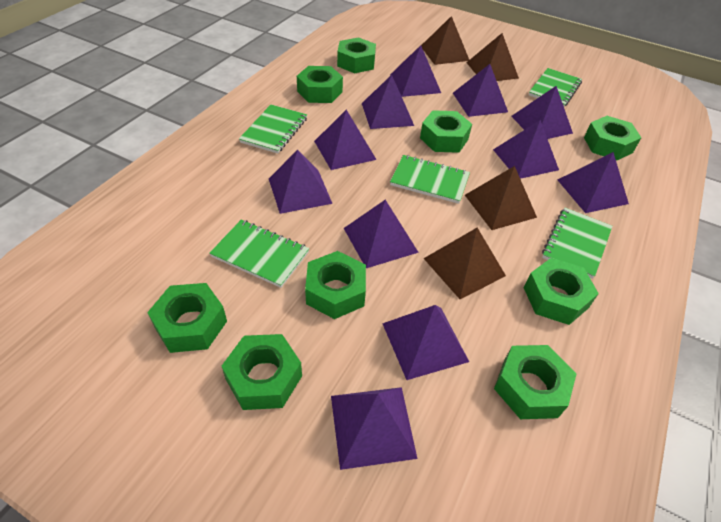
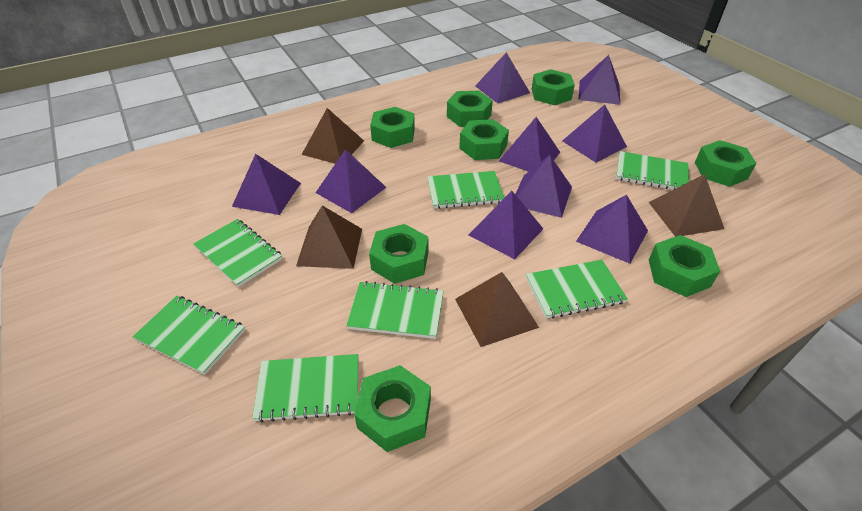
green notebook: 5 -> 7
green nut: 9 -> 8
purple pyramid: 11 -> 9

